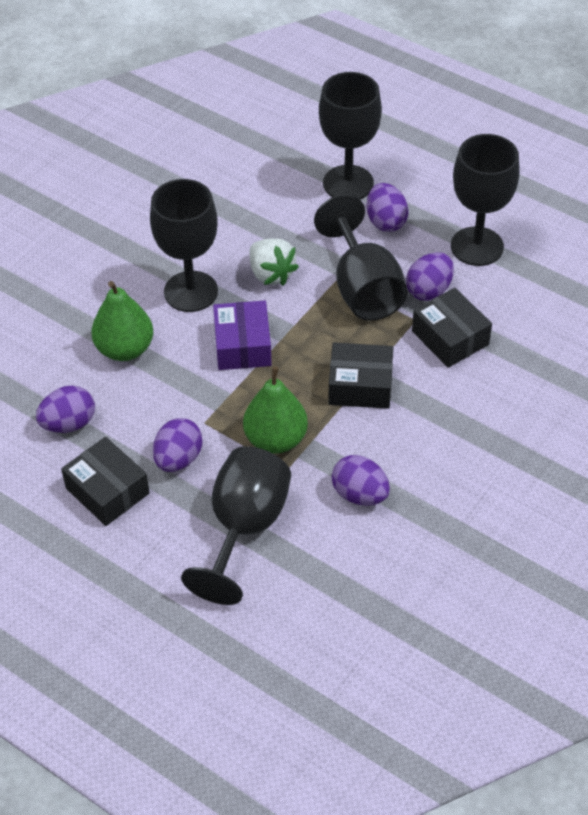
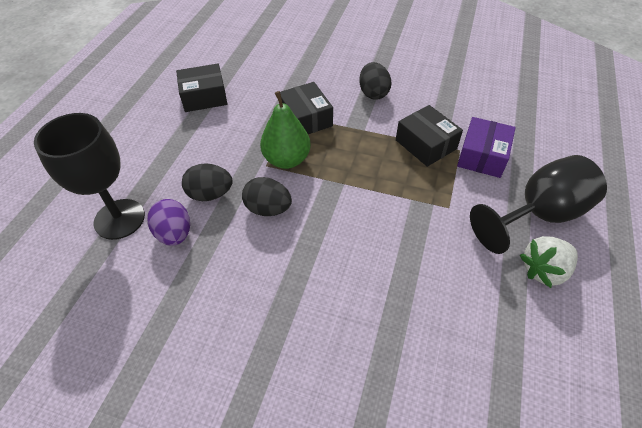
black egg: 0 -> 3
black goblet: 5 -> 2
green pear: 2 -> 1
purple egg: 5 -> 1

